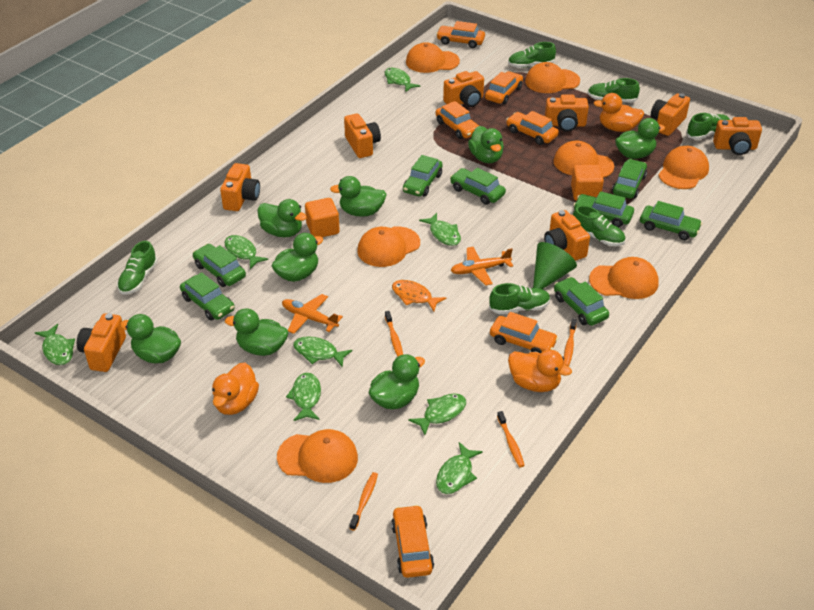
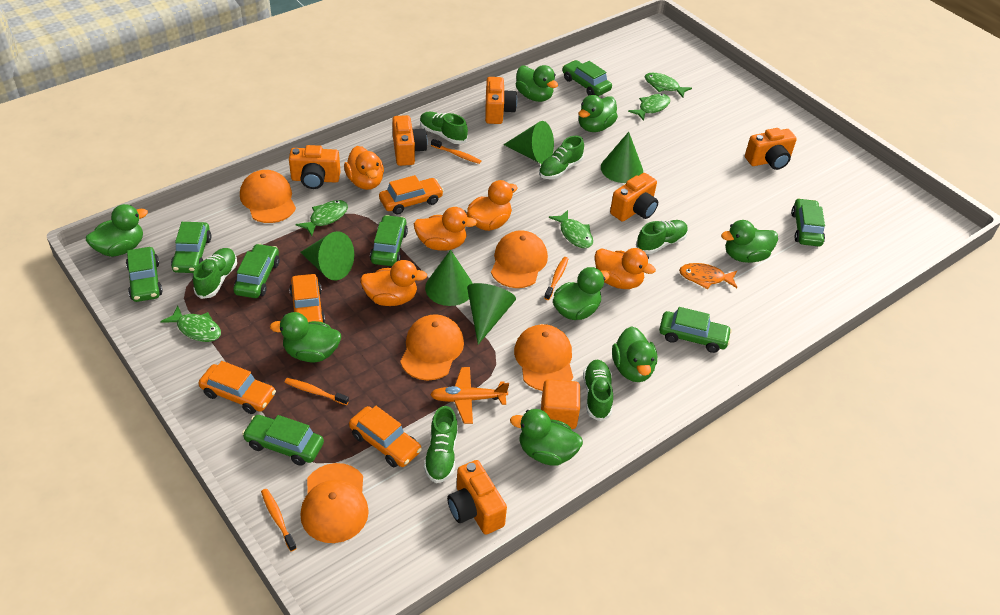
green cone: 1 -> 5
green fish: 8 -> 5
orange camera: 8 -> 6
orange cap: 7 -> 5
orange car: 6 -> 4
orange cube: 2 -> 1
orange duck: 3 -> 5
orange plane: 2 -> 1

